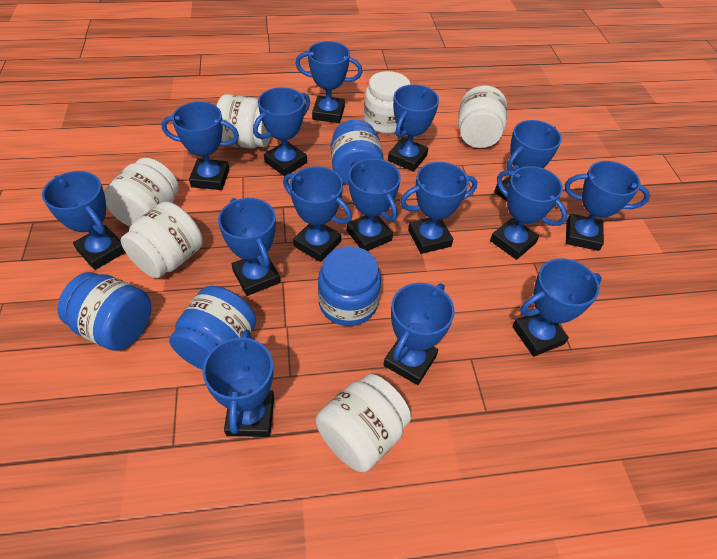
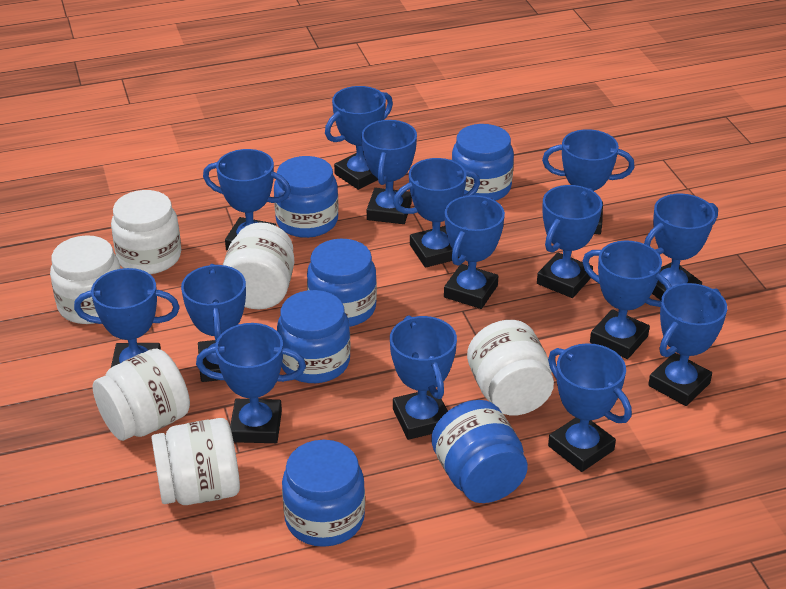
blue jar: 4 -> 6

